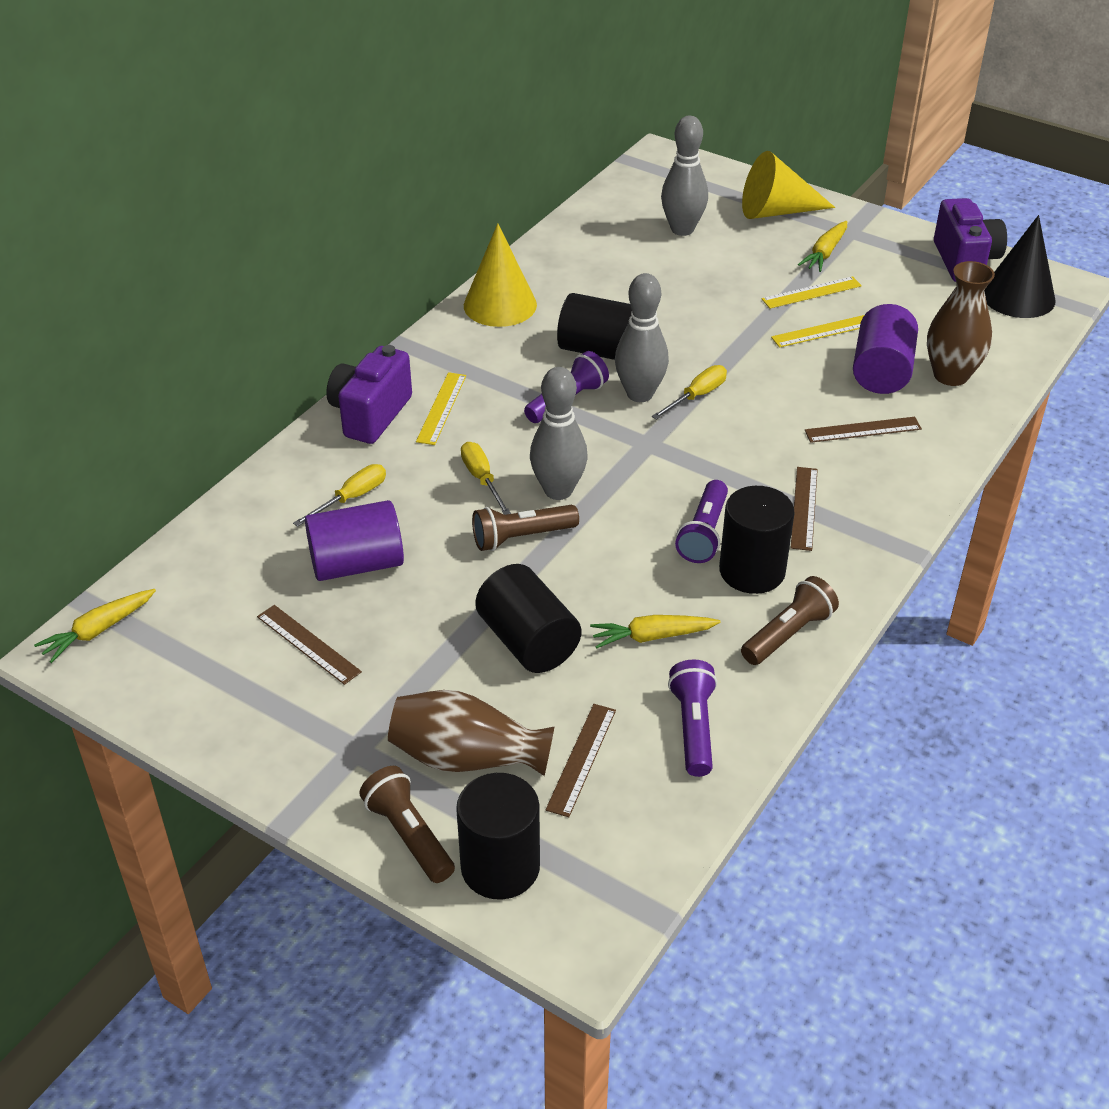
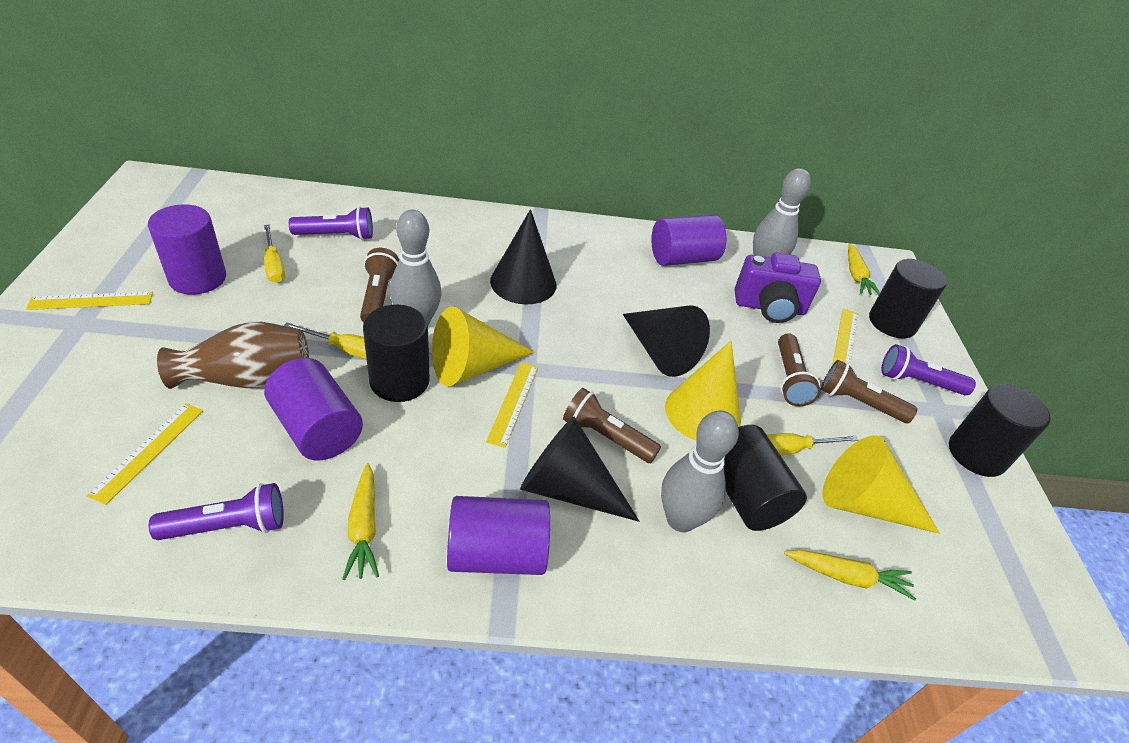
black cone: 1 -> 3
brown flashlight: 3 -> 4
brown ruler: 4 -> 0
brown vase: 2 -> 1
purple camera: 2 -> 1
purple cylinder: 2 -> 4
yellow cone: 2 -> 3
yellow ruler: 3 -> 4

